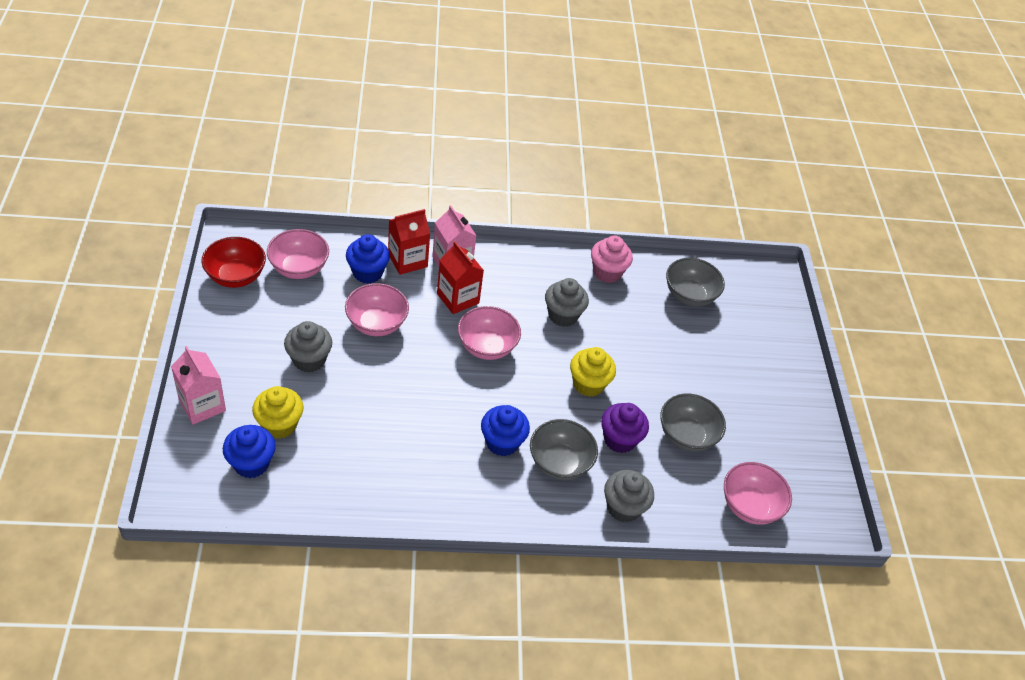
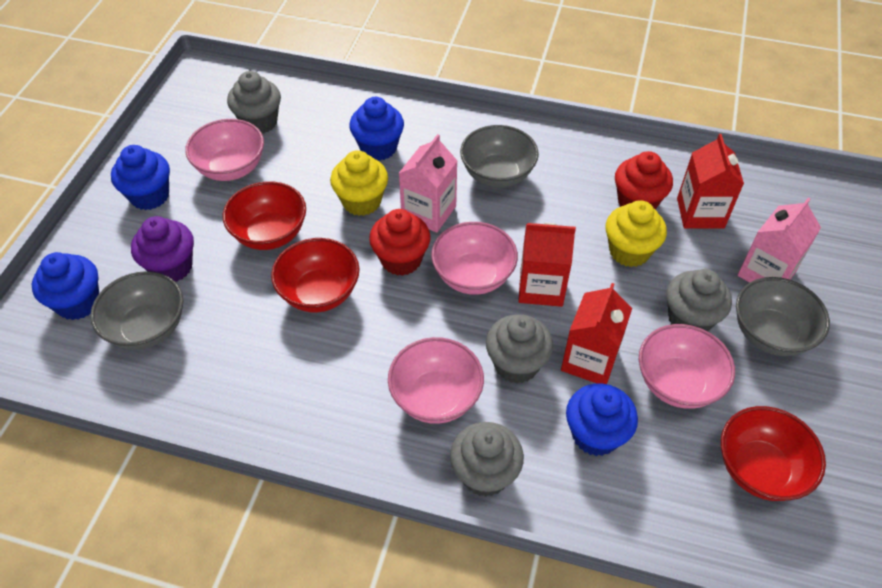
blue cupcake: 3 -> 4
grey cupcake: 3 -> 4
pink cupcake: 1 -> 0
red bowl: 1 -> 3
red carton: 2 -> 3
red cupcake: 0 -> 2

